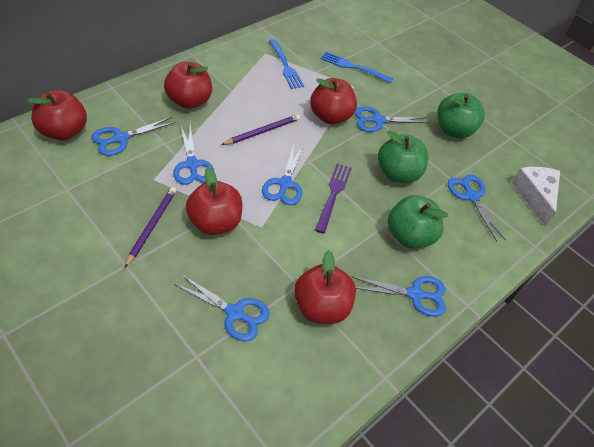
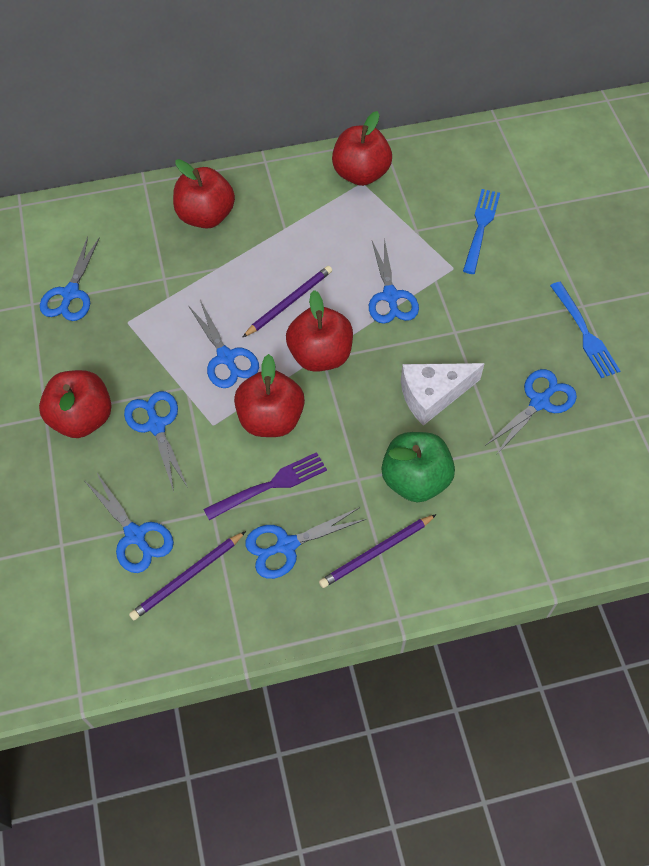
green apple: 3 -> 1
purple pencil: 2 -> 3

